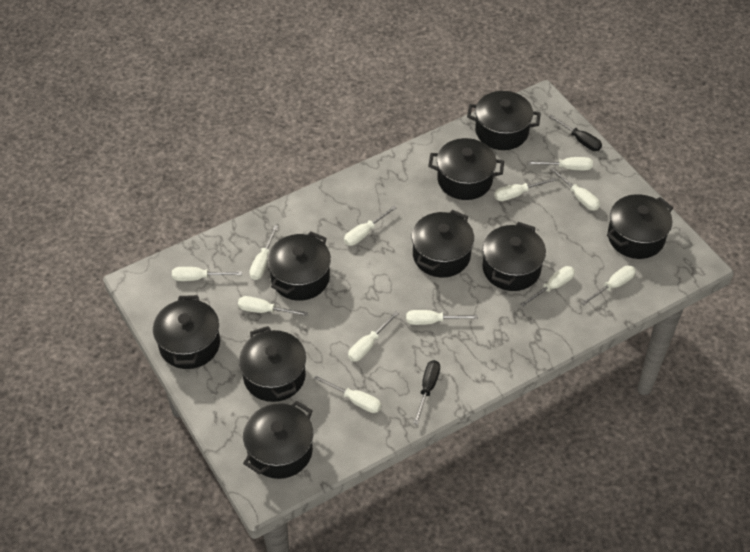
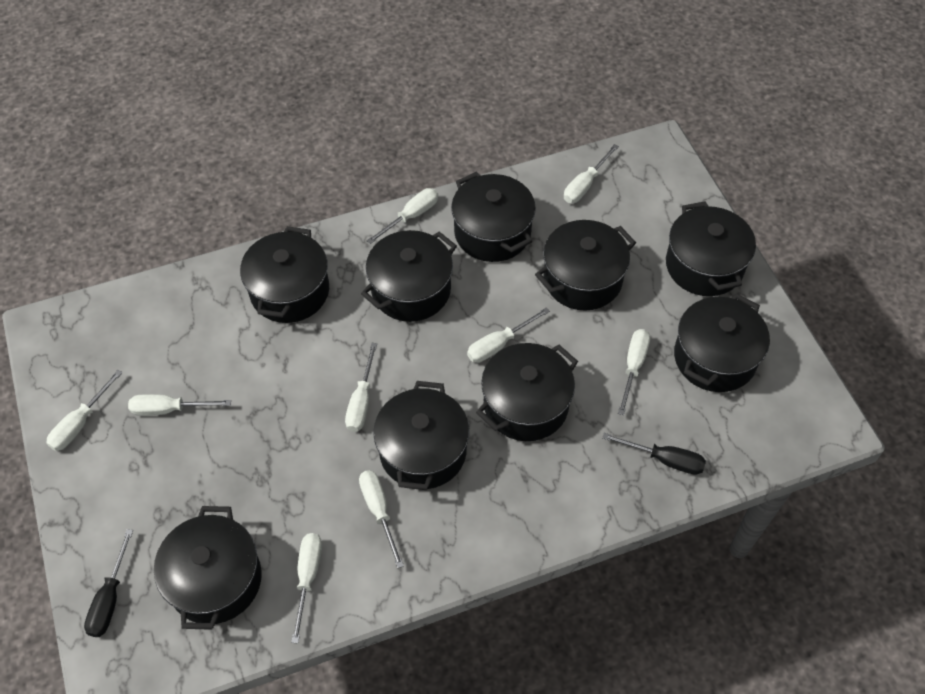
white screwdriver: 12 -> 9

